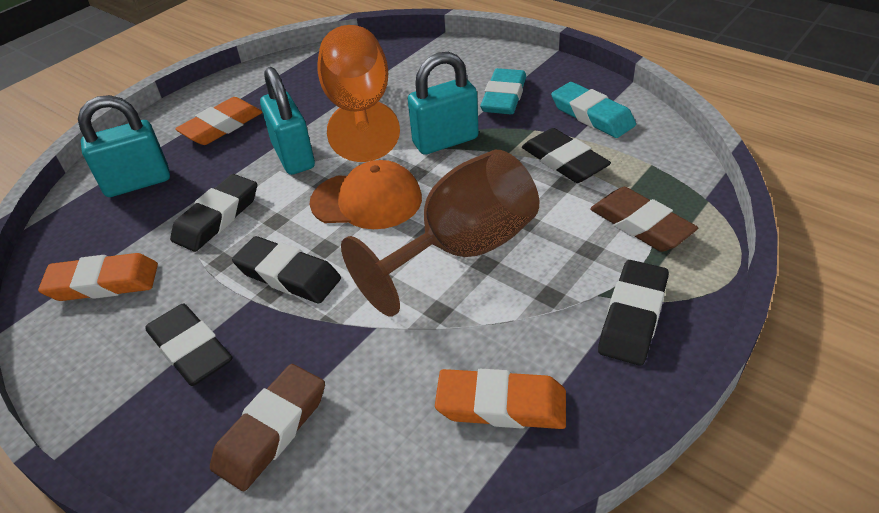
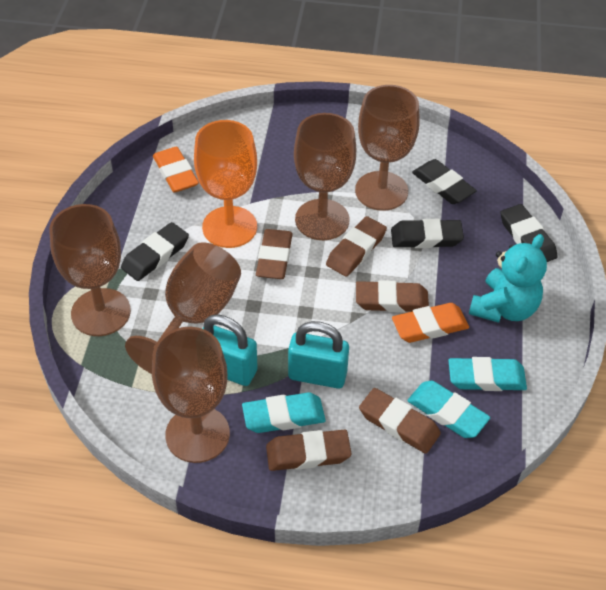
black eraser: 5 -> 4
brown eraser: 2 -> 5
brown goblet: 1 -> 5
orange cap: 1 -> 0
orange eraser: 3 -> 2
turquoise eraser: 2 -> 3
turquoise padlock: 3 -> 2
turquoise teddy bear: 0 -> 1

